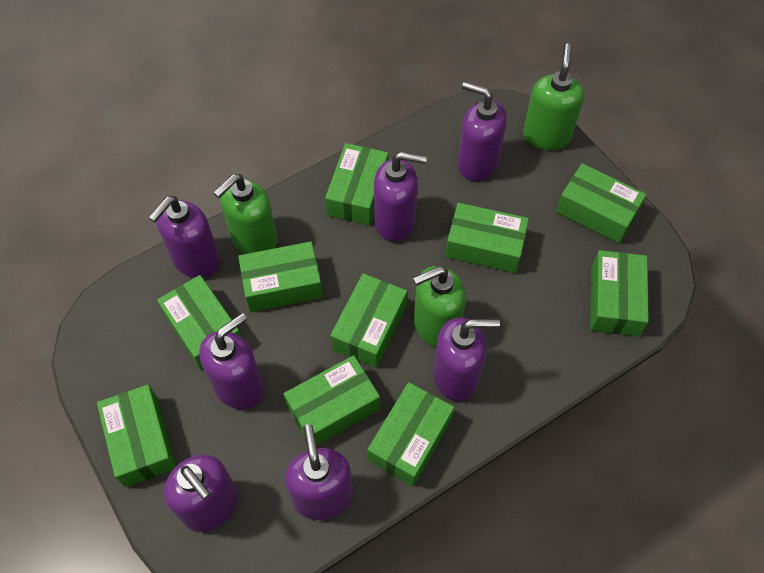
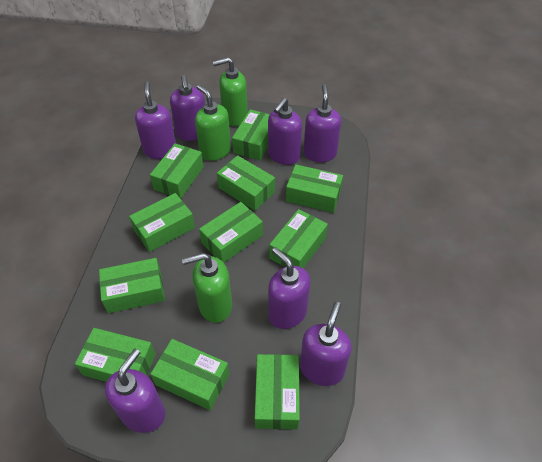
green box: 10 -> 11

